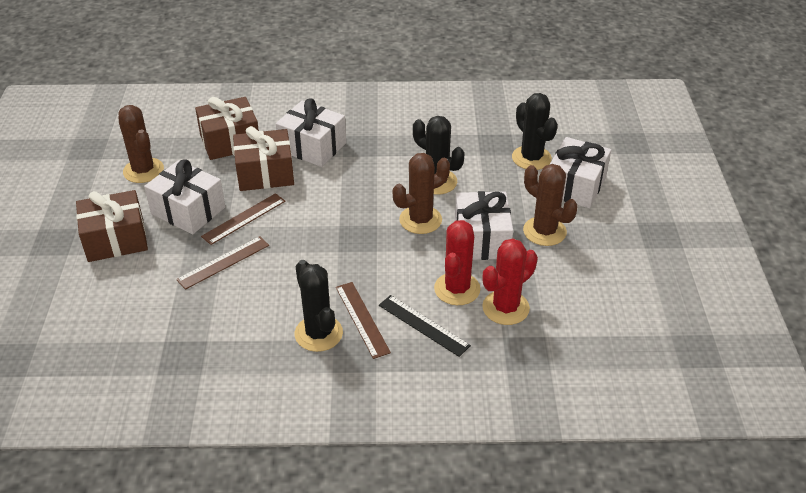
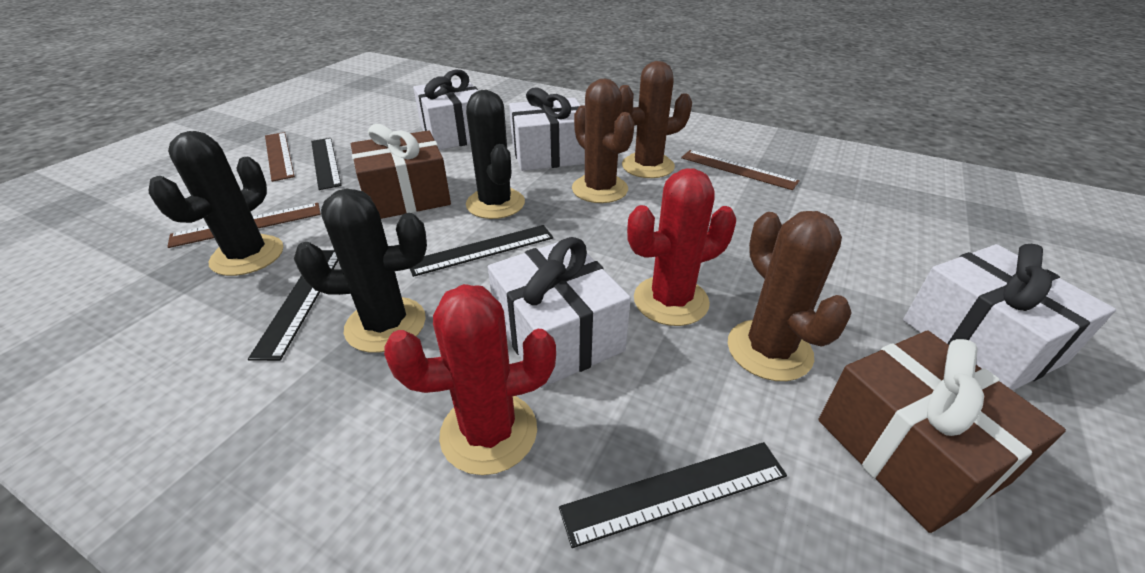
black ruler: 1 -> 4
brown gift: 3 -> 2

